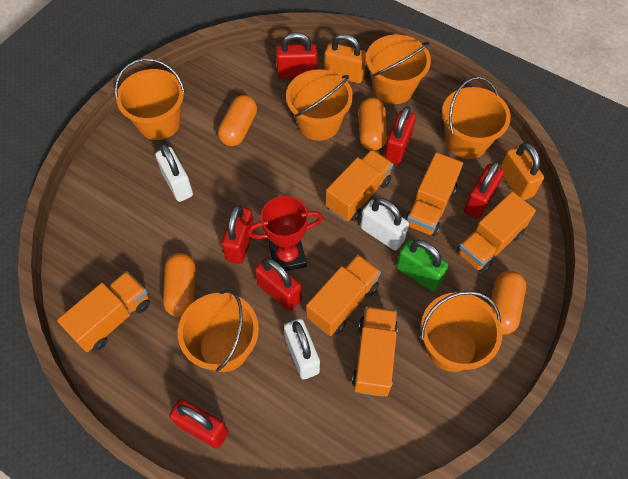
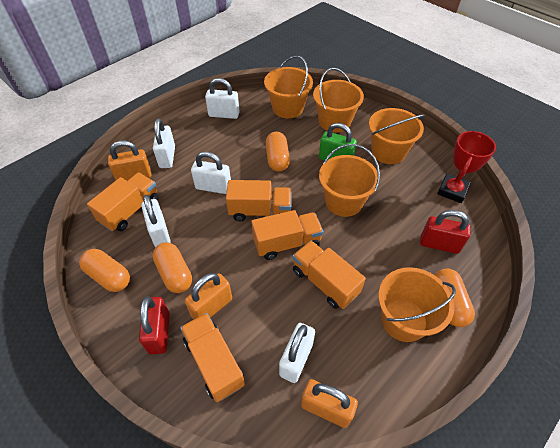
orange bucket: 6 -> 5
orange padlock: 2 -> 3
orange truck: 6 -> 5
red padlock: 6 -> 2
white padlock: 3 -> 5

